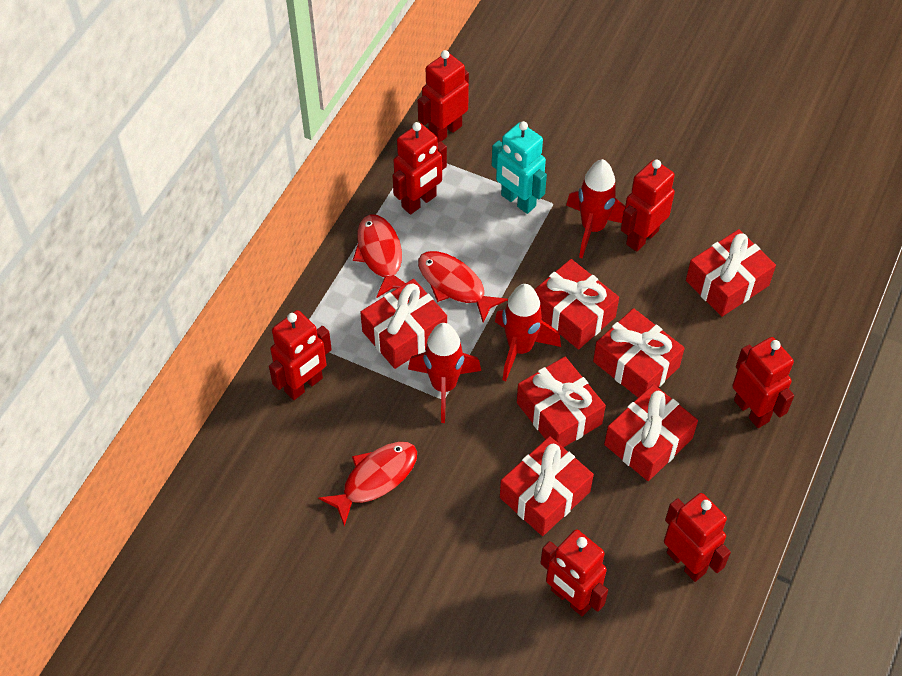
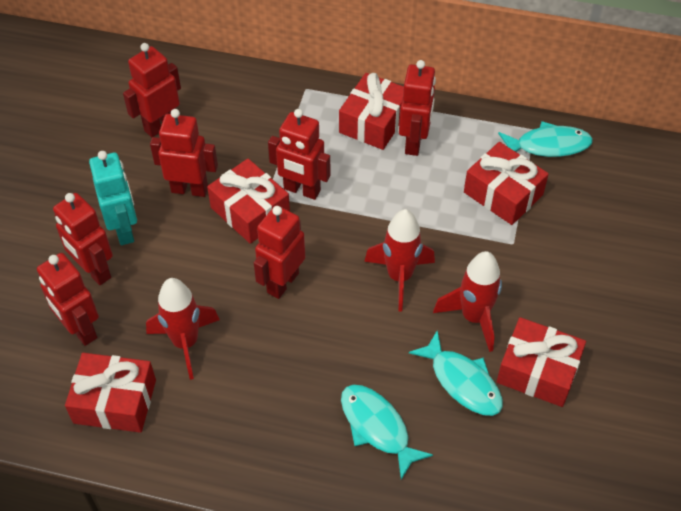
red fish: 3 -> 0
red gift: 7 -> 5
turquoise fish: 0 -> 3

